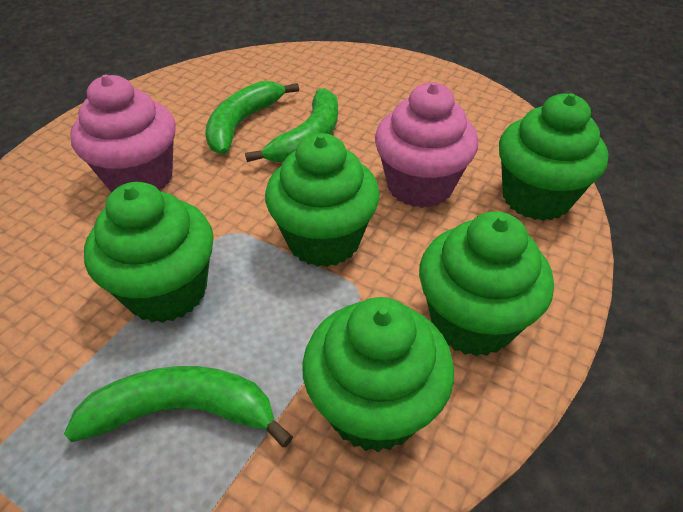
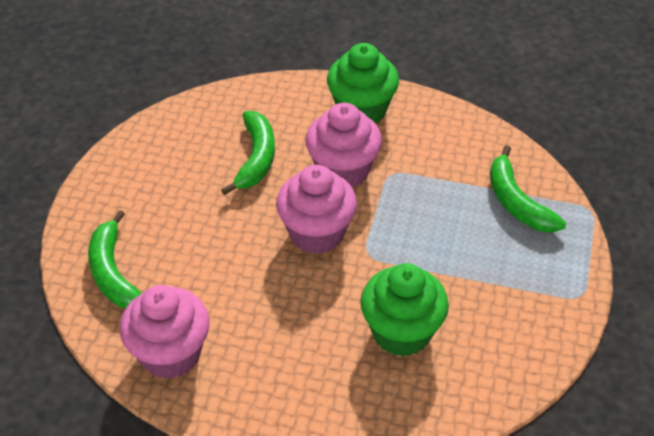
green cupcake: 5 -> 2
pink cupcake: 2 -> 3

